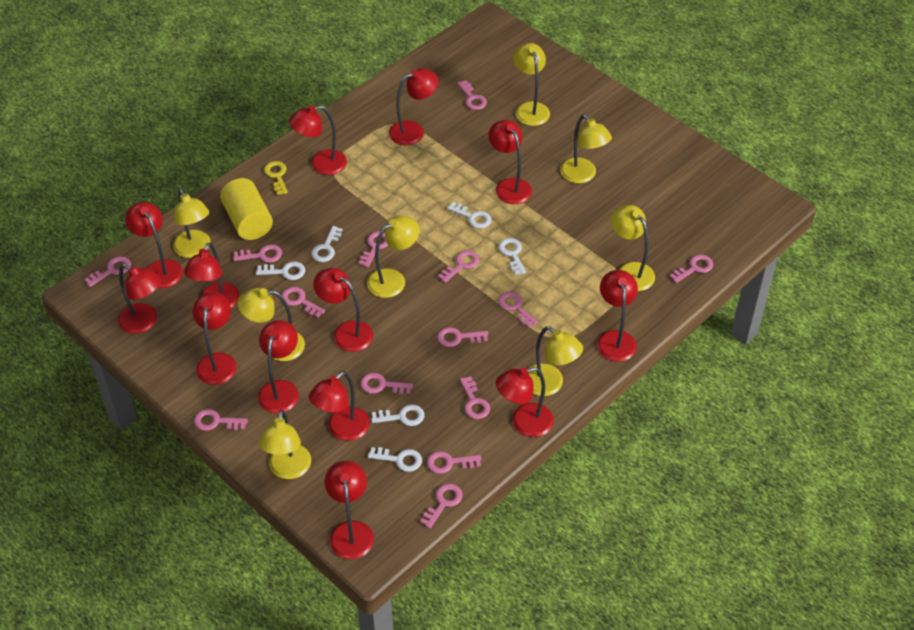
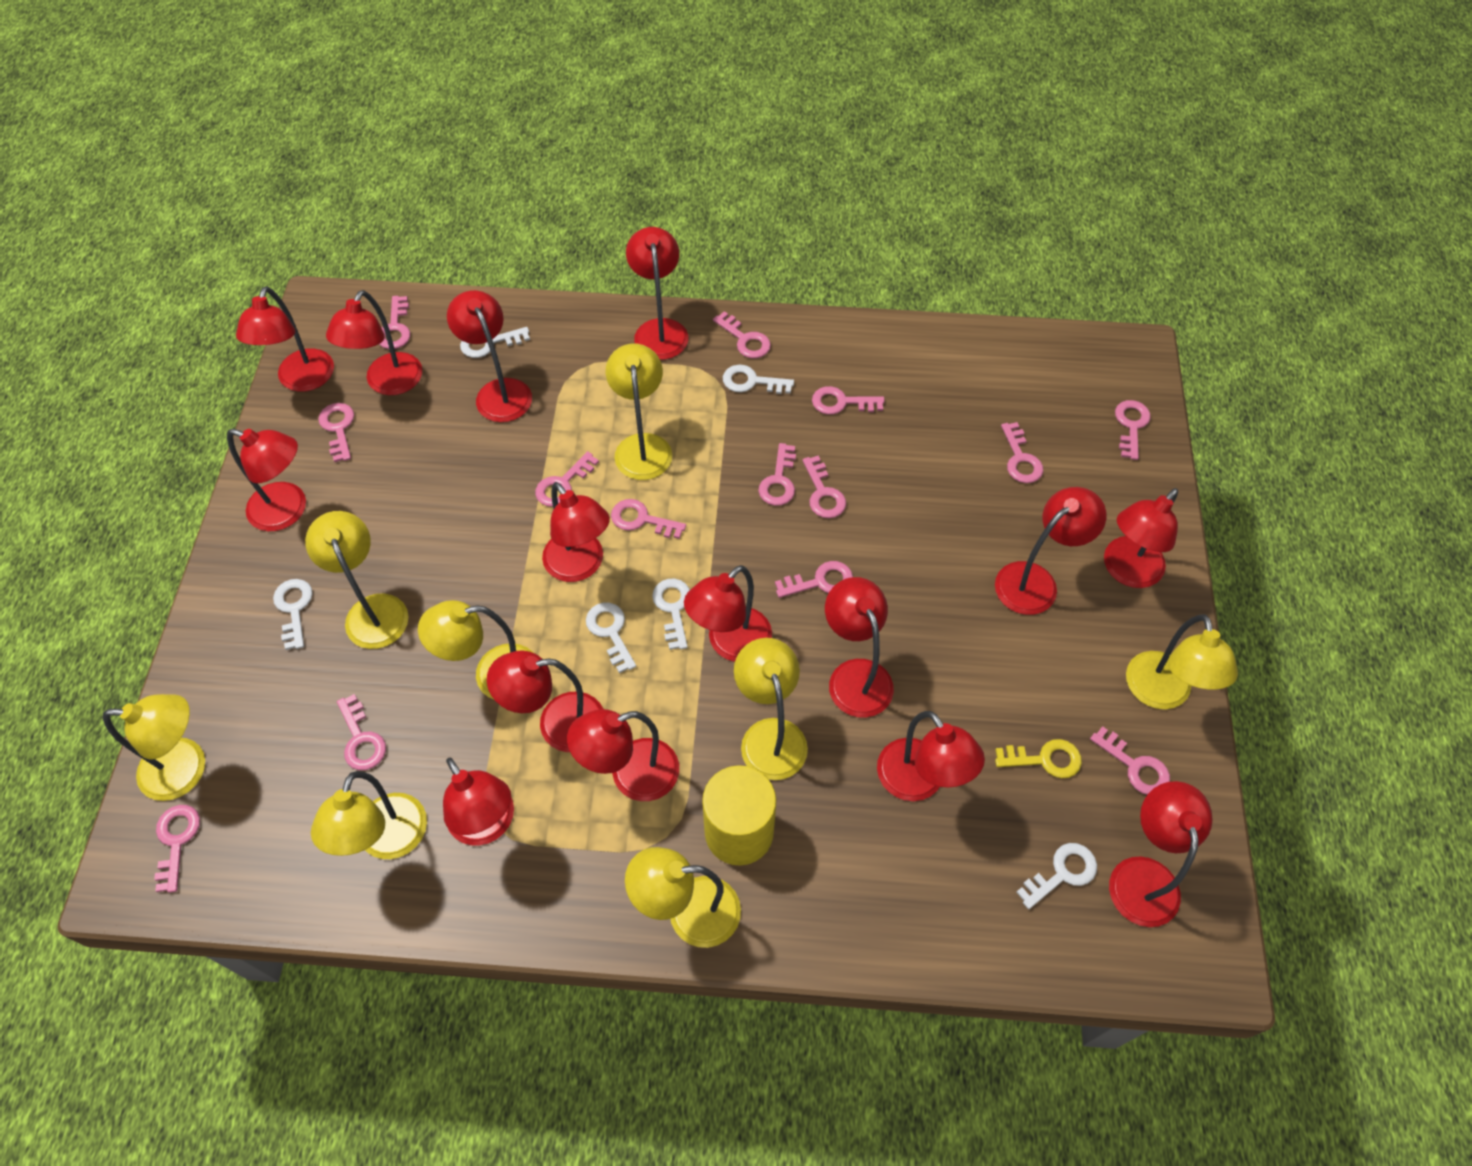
red lamp: 13 -> 15

